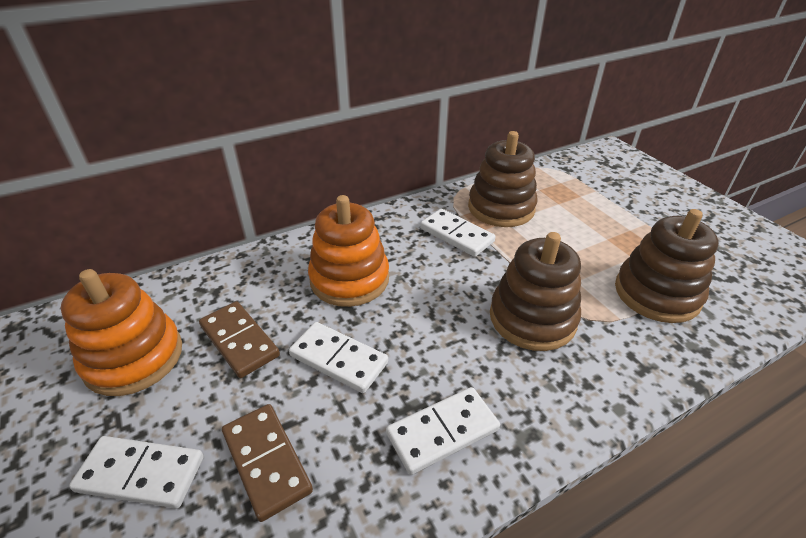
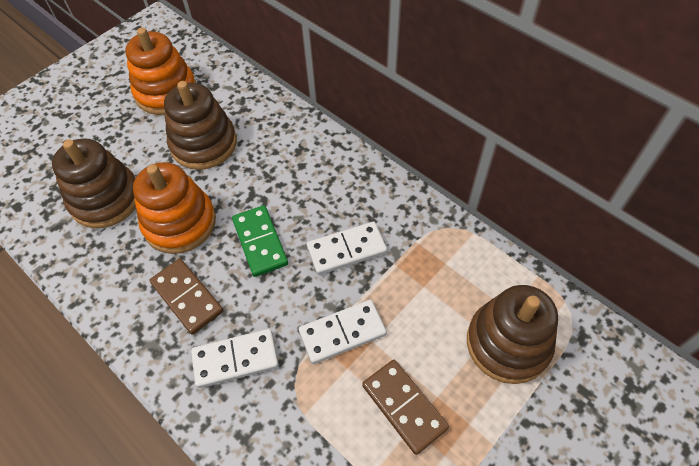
green domino: 0 -> 1
white domino: 4 -> 3

